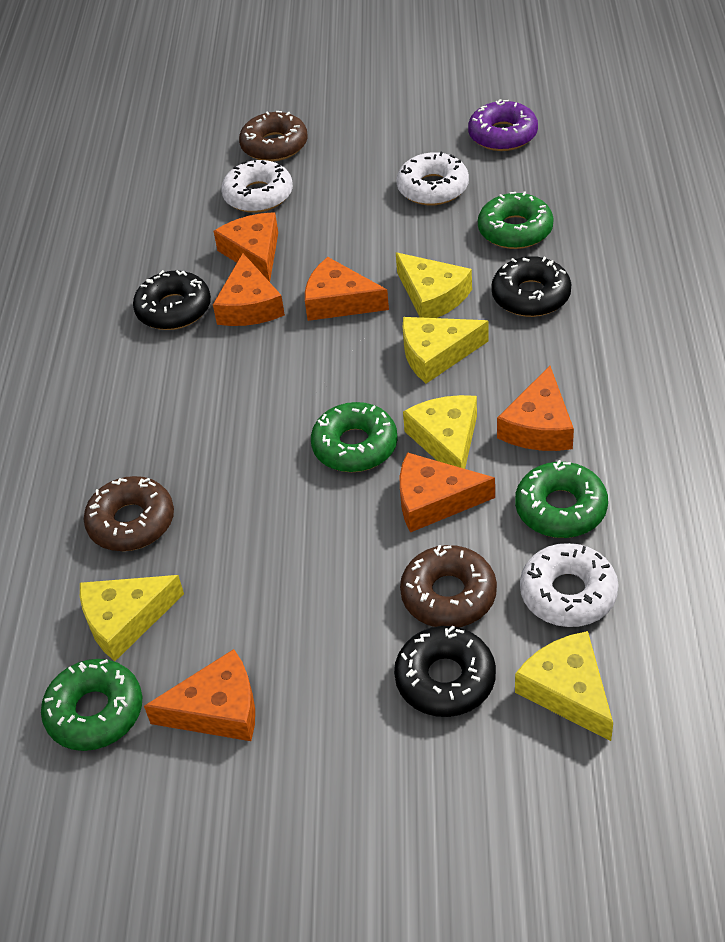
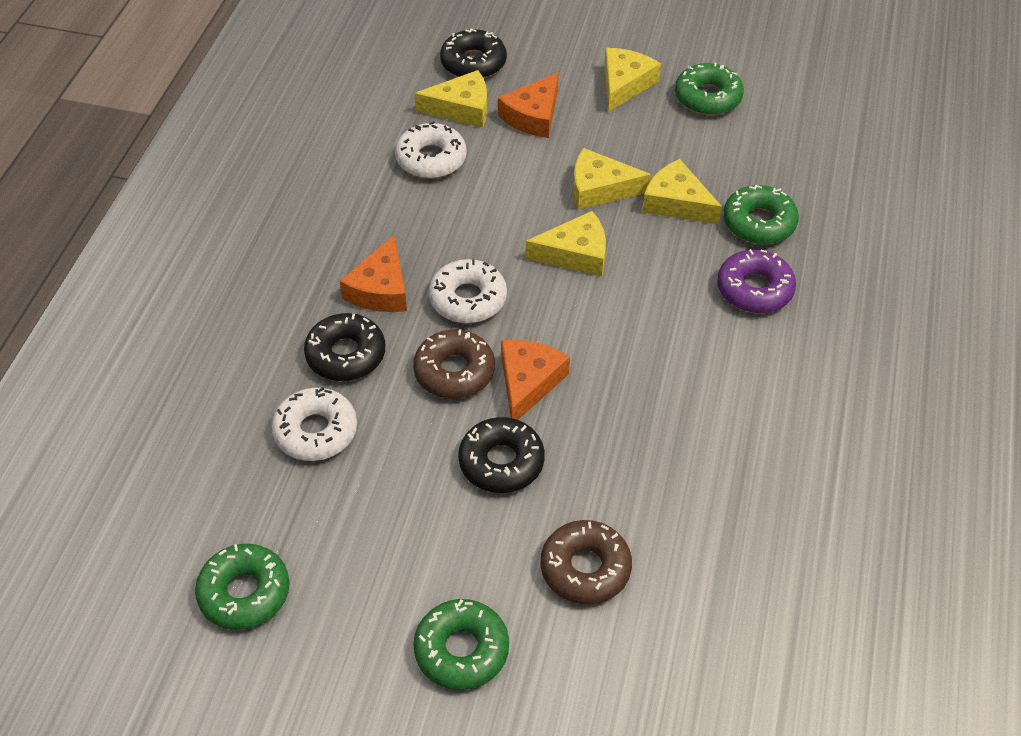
brown donut: 3 -> 2
orange cheese: 6 -> 3

